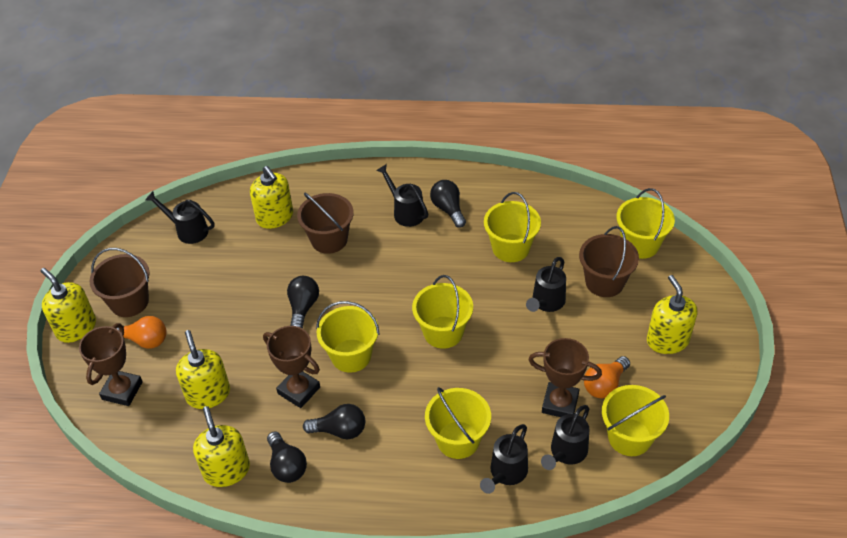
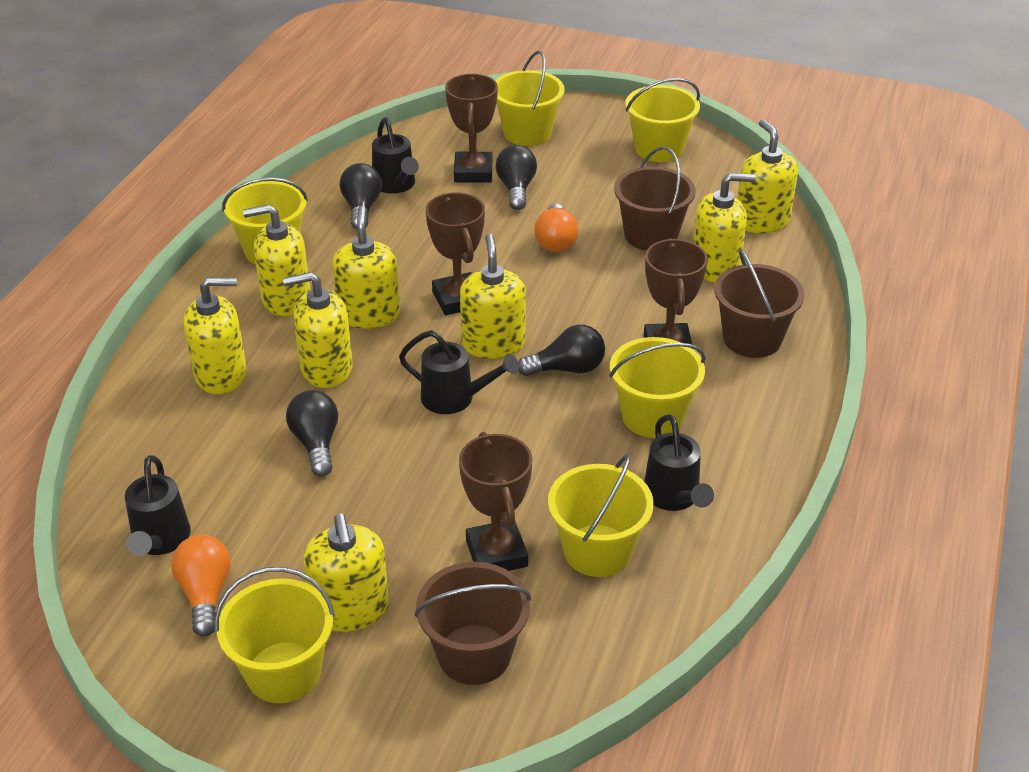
black watering can: 5 -> 4
brown trophy: 3 -> 4
yellow soap dispenser: 5 -> 8

